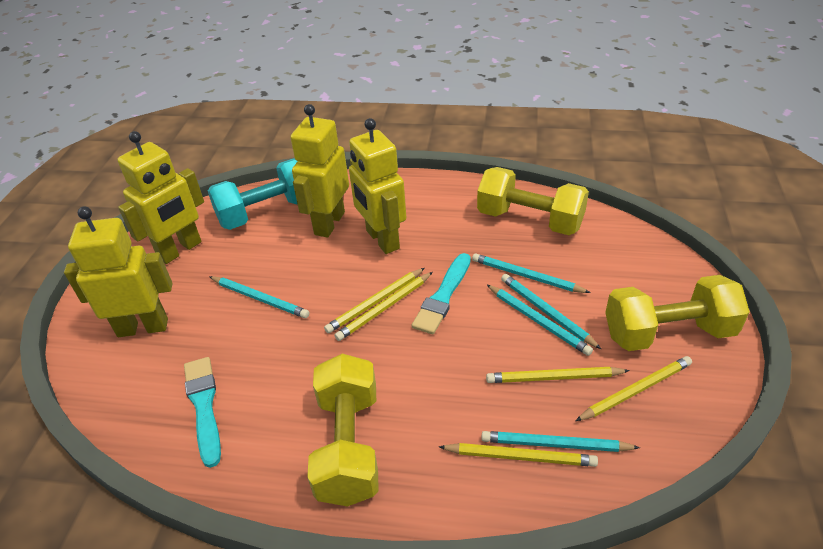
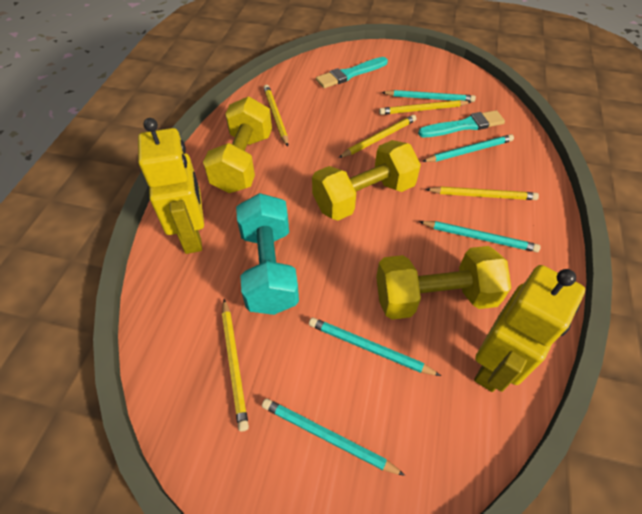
yellow robot: 4 -> 2

